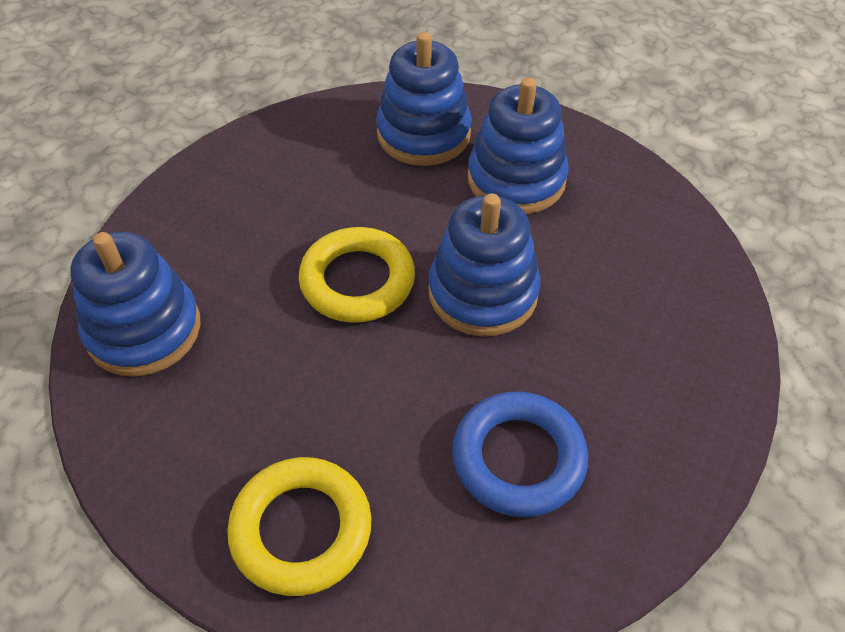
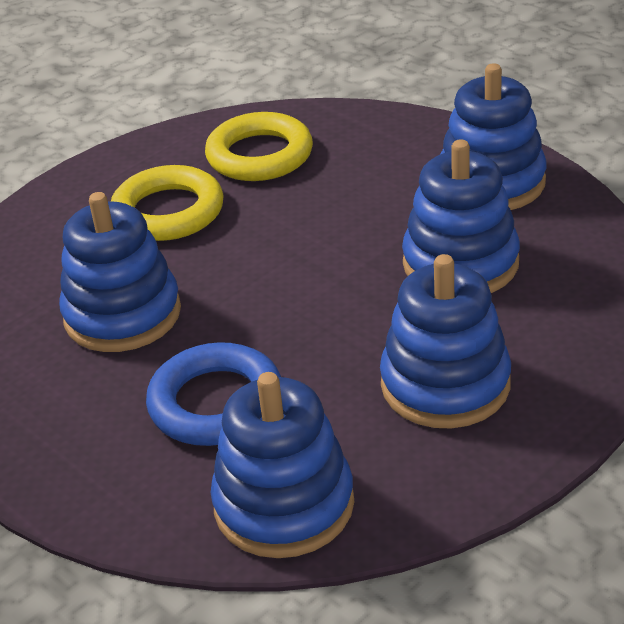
blue stacking toy: 4 -> 5

